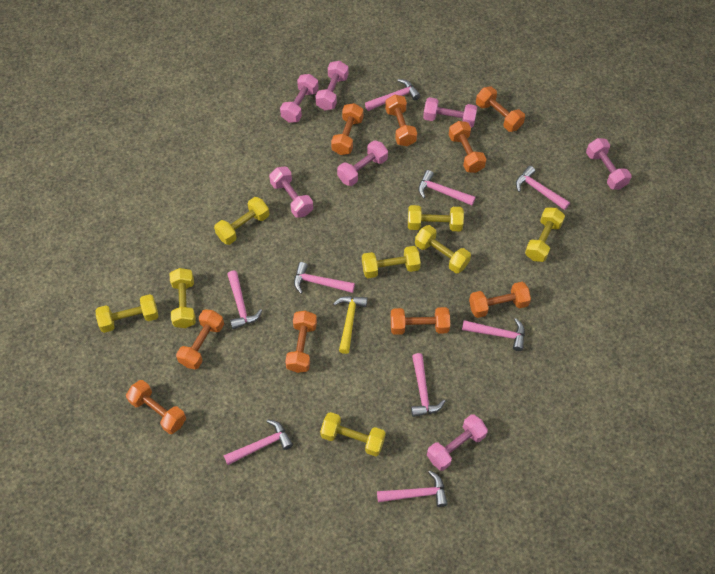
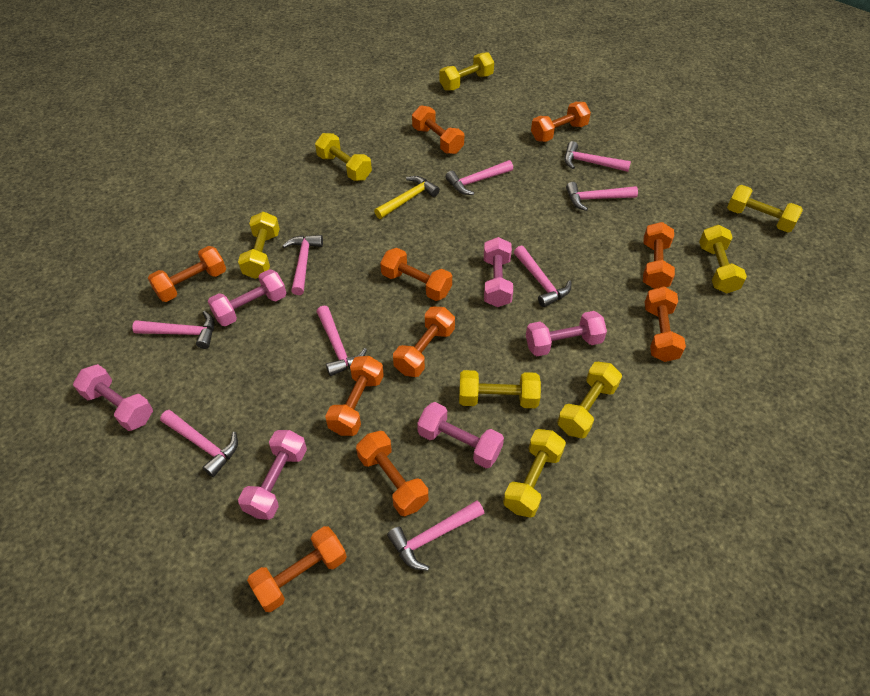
orange dumbbell: 9 -> 10
pink dumbbell: 7 -> 6

